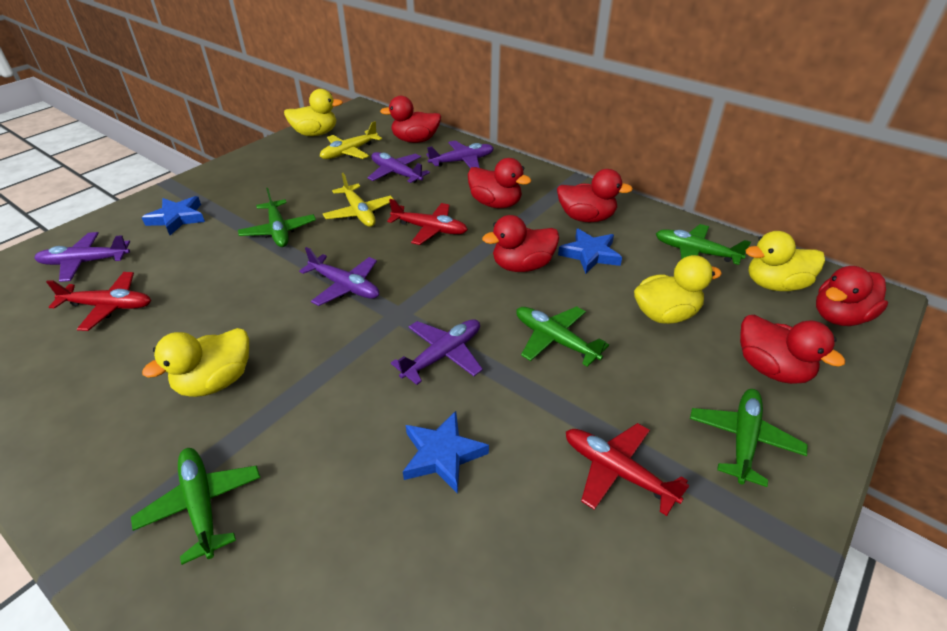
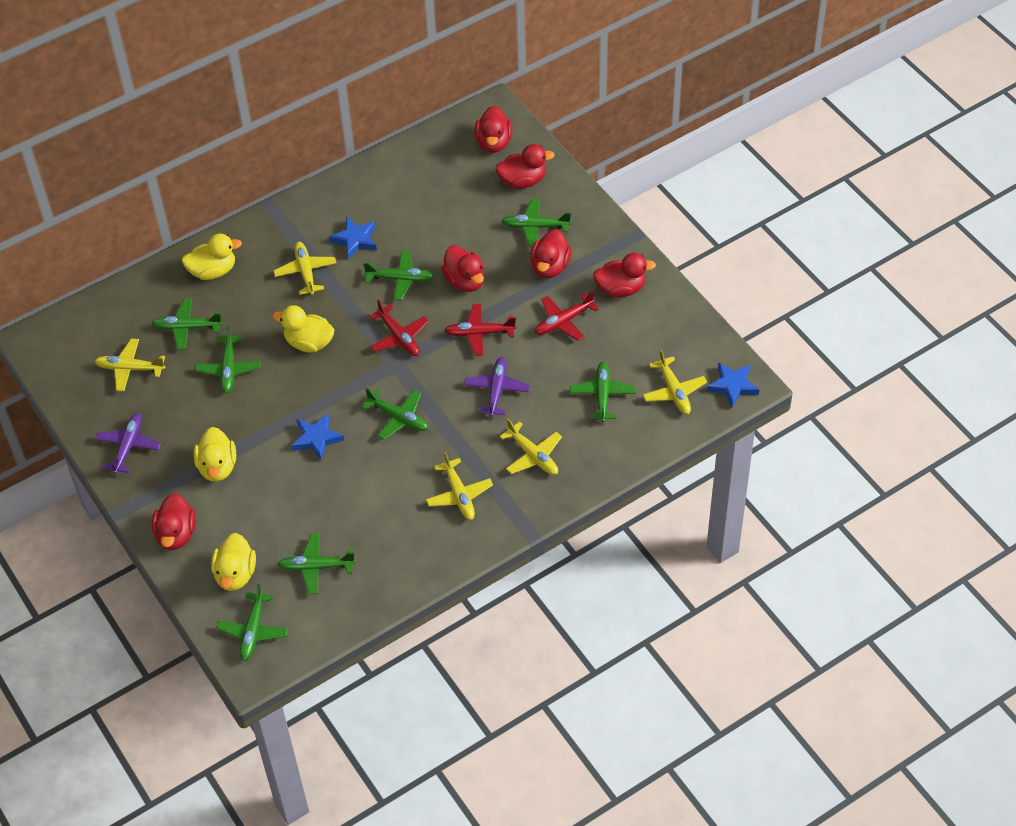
green plane: 5 -> 8
purple plane: 5 -> 2
yellow plane: 2 -> 5

